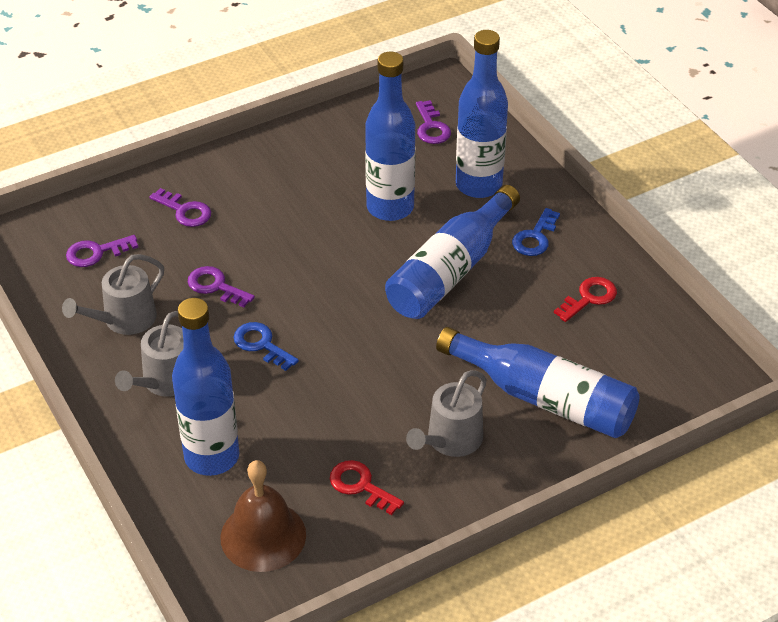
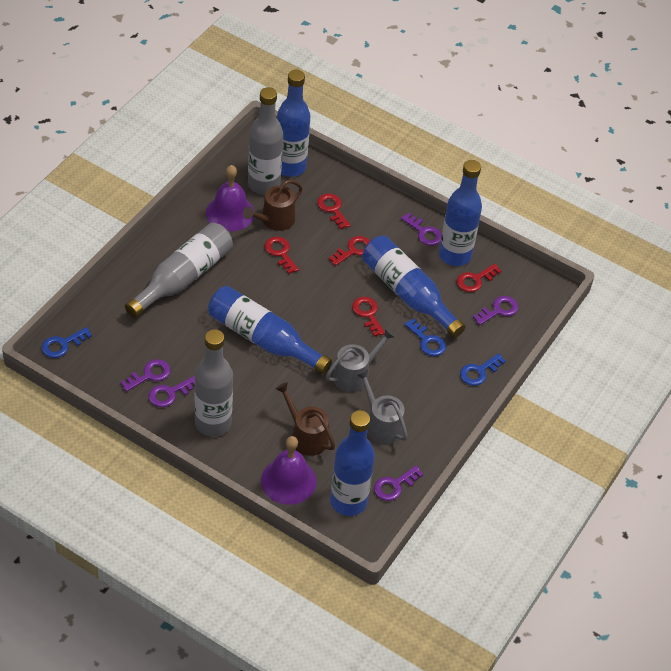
blue key: 2 -> 3
brown bell: 1 -> 0
brown watering can: 0 -> 2
grey bottle: 0 -> 3
grey watering can: 3 -> 2
purple bell: 0 -> 2
purple key: 4 -> 5
red key: 2 -> 5

